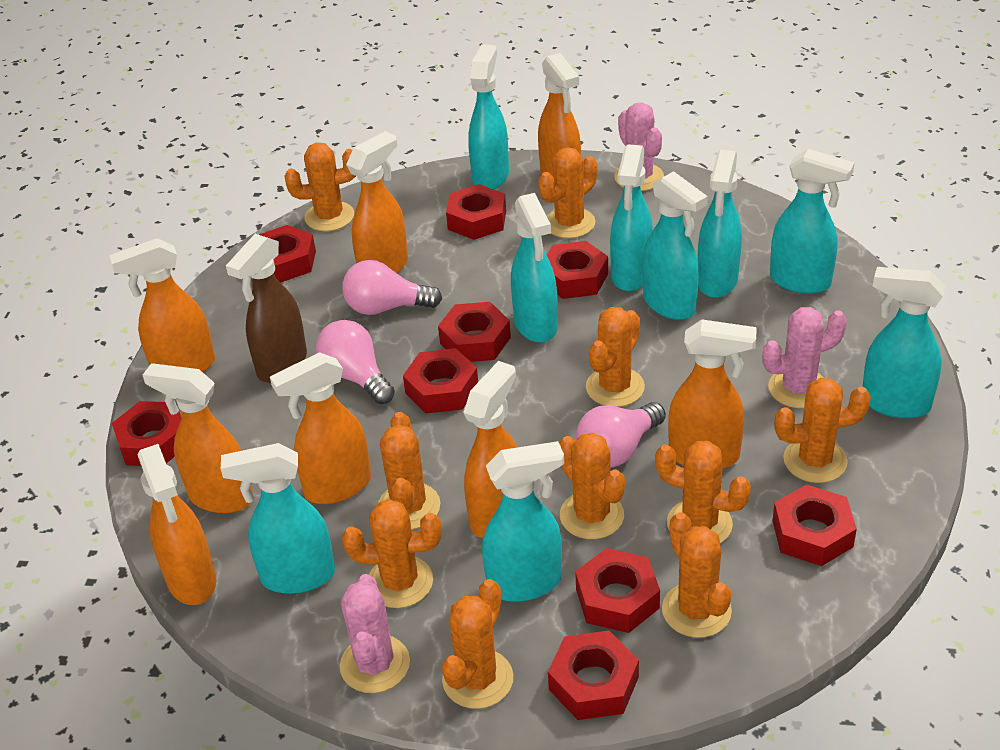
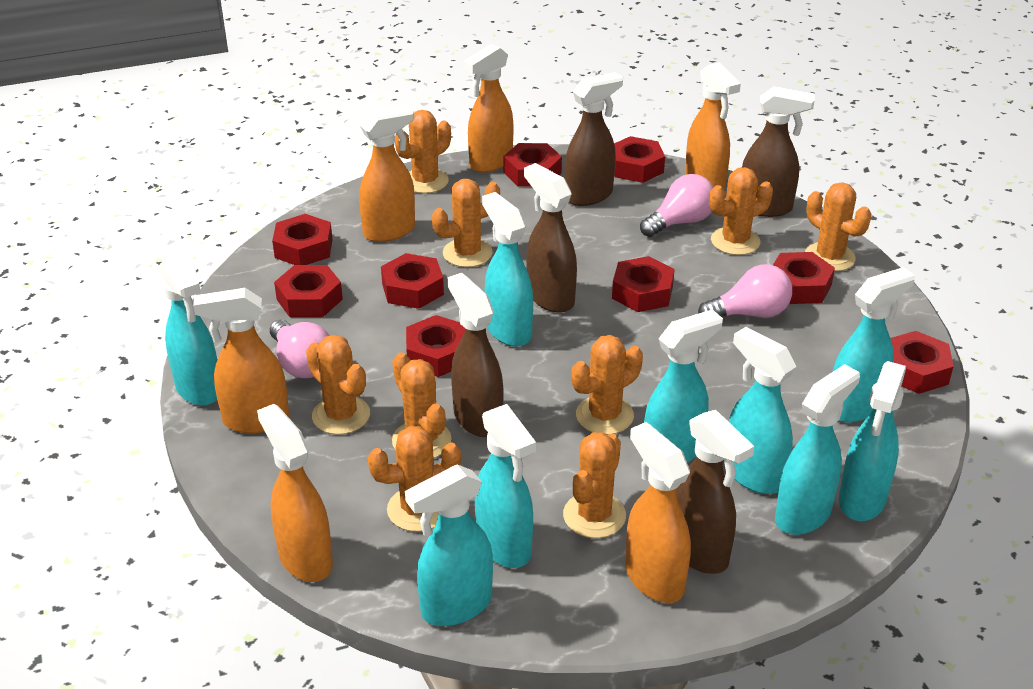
brown spray bottle: 1 -> 5
orange cactus: 10 -> 9
orange spray bottle: 8 -> 6
pink cactus: 3 -> 0

